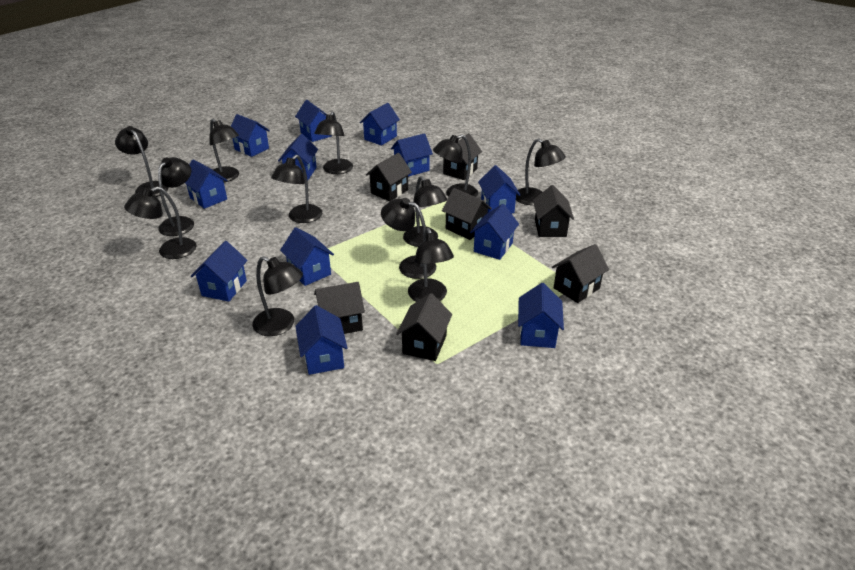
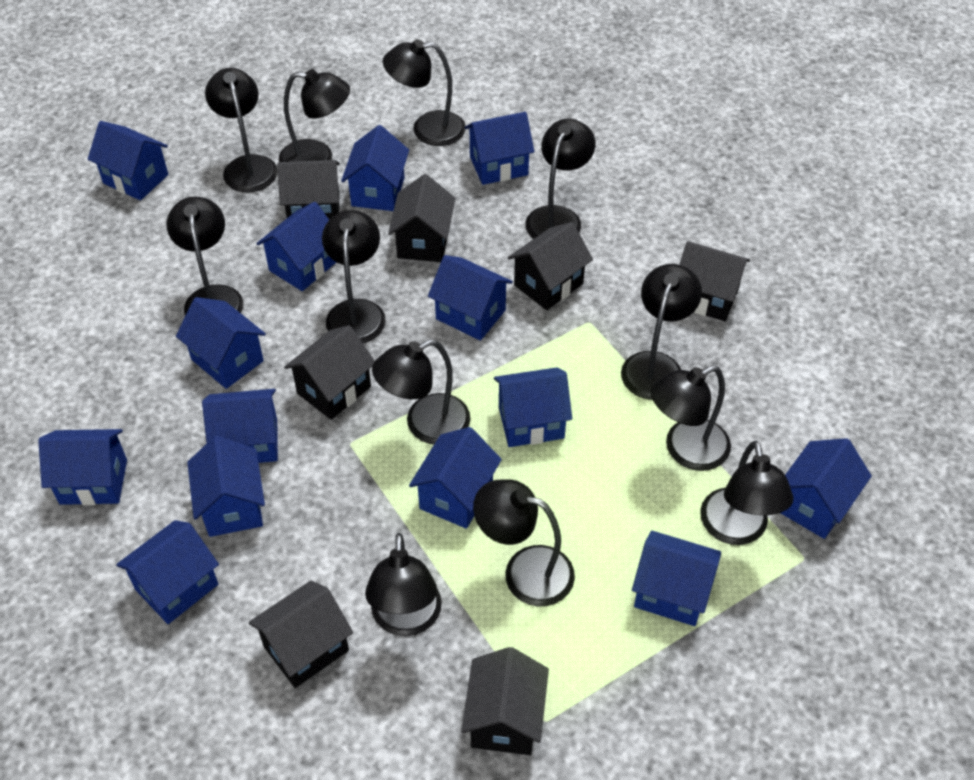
blue house: 12 -> 14

